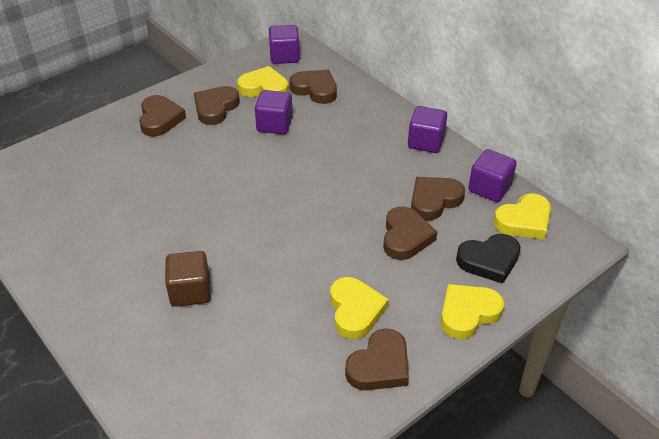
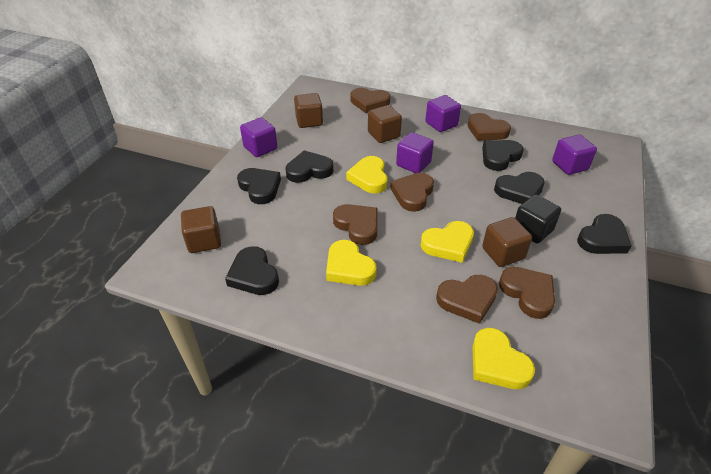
black cube: 0 -> 1
black heart: 1 -> 6
brown cube: 1 -> 4

